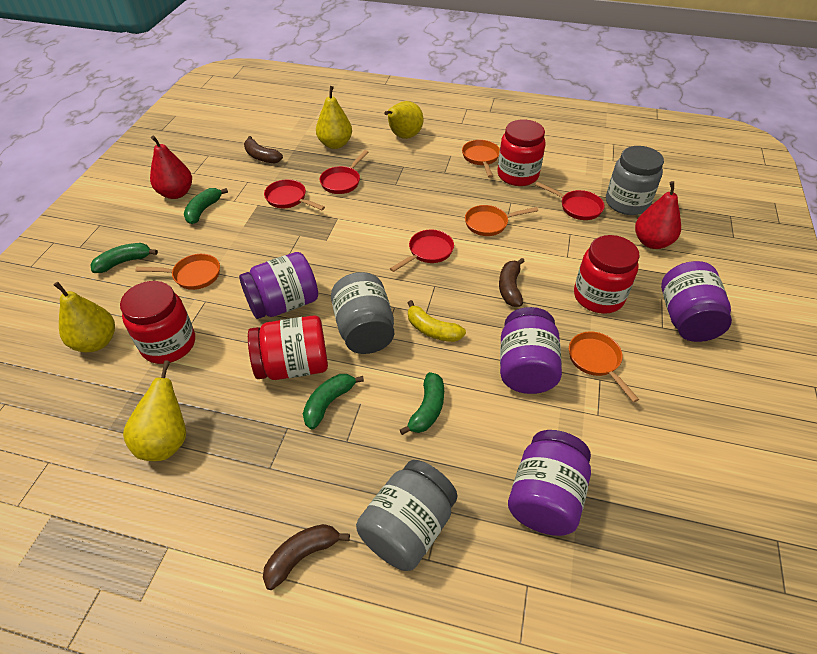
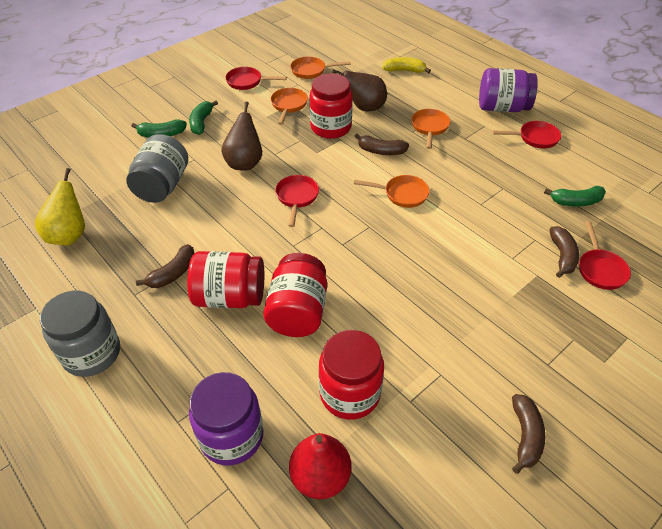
brown banana: 3 -> 4
brown pear: 0 -> 2
green banana: 4 -> 3
grey jar: 3 -> 2
purple jar: 4 -> 2
red pear: 2 -> 1
yellow pear: 4 -> 1

